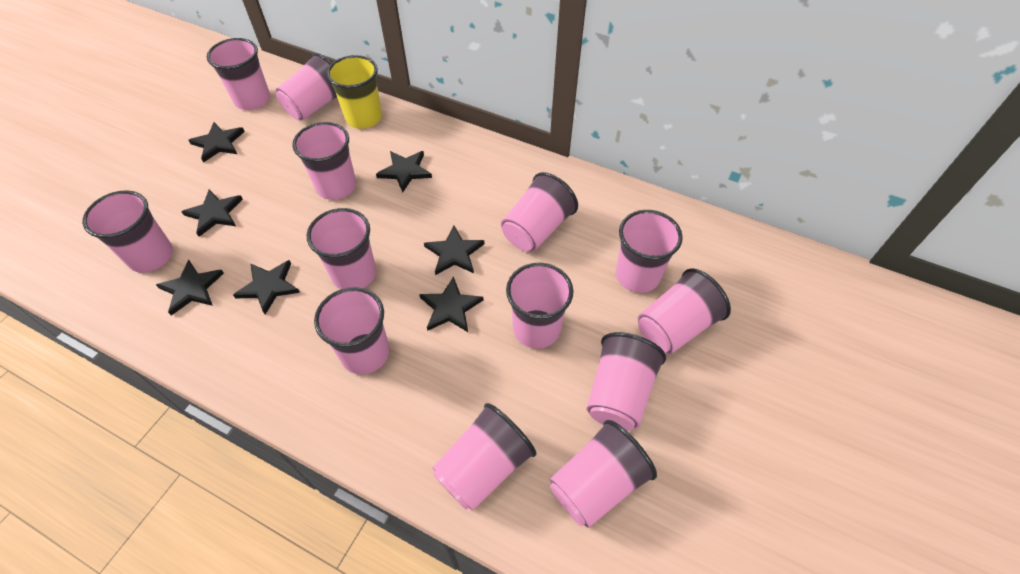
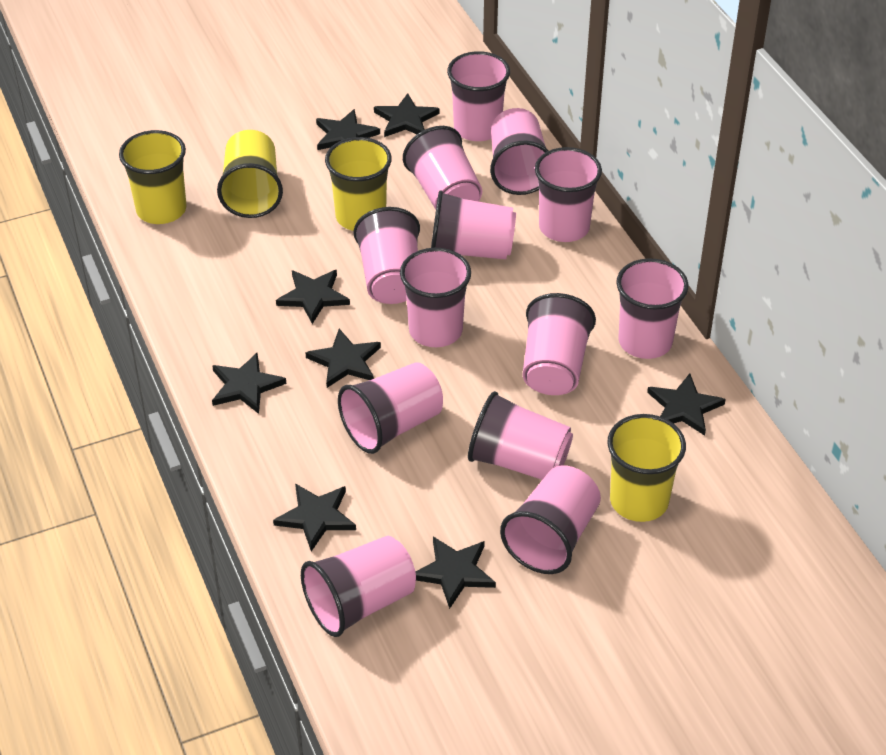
black star: 7 -> 8
yellow cup: 1 -> 4

